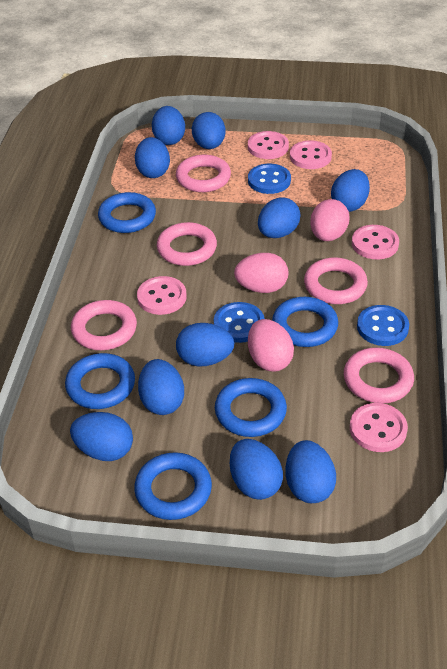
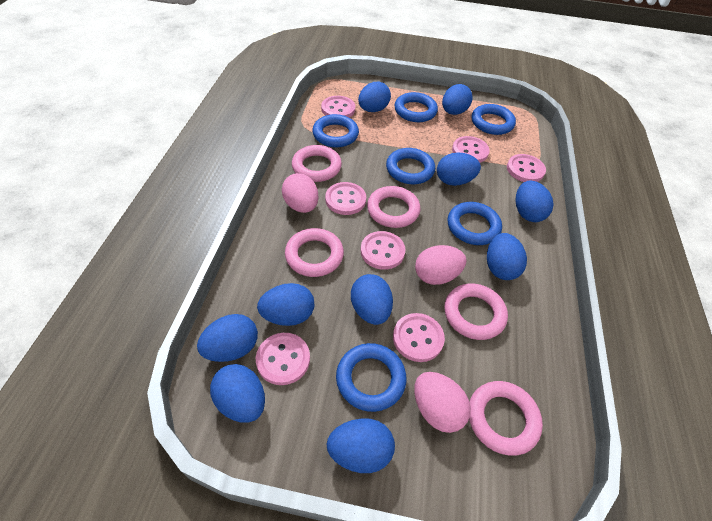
blue button: 3 -> 0
blue ring: 5 -> 6
pink button: 5 -> 7

